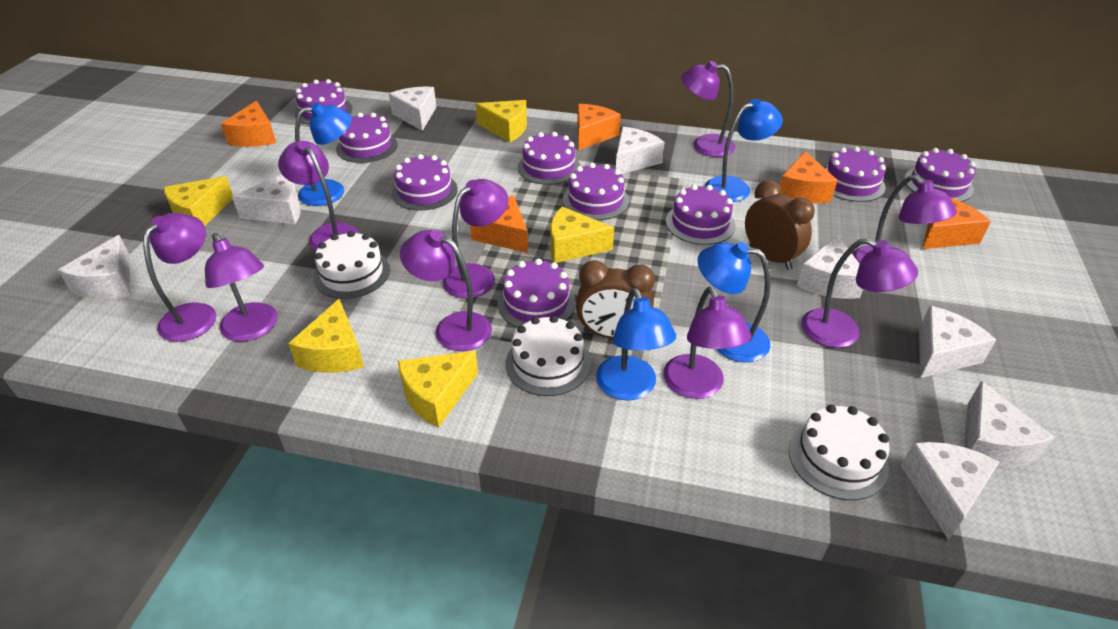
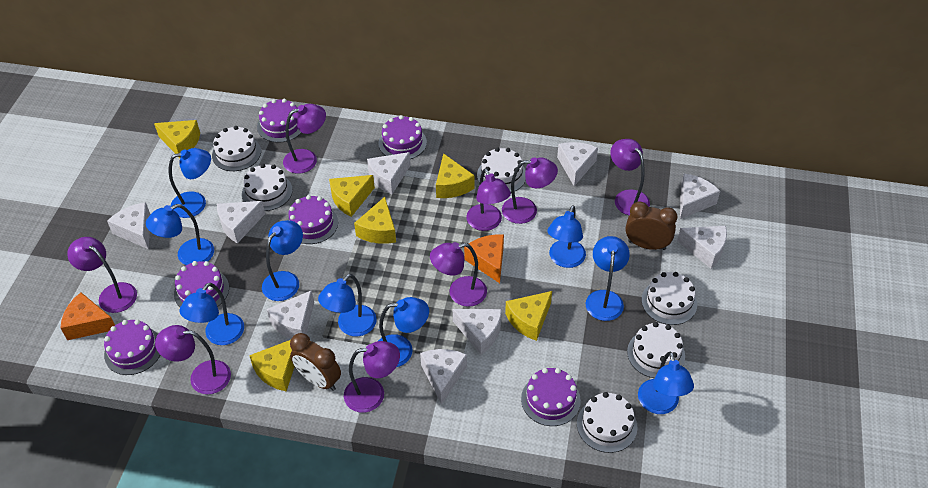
blue lamp: 4 -> 9
orange cheese: 5 -> 2
purple cake: 9 -> 6
purple lamp: 9 -> 8
white cake: 3 -> 6
white cheese: 8 -> 9
yellow cheese: 5 -> 6

